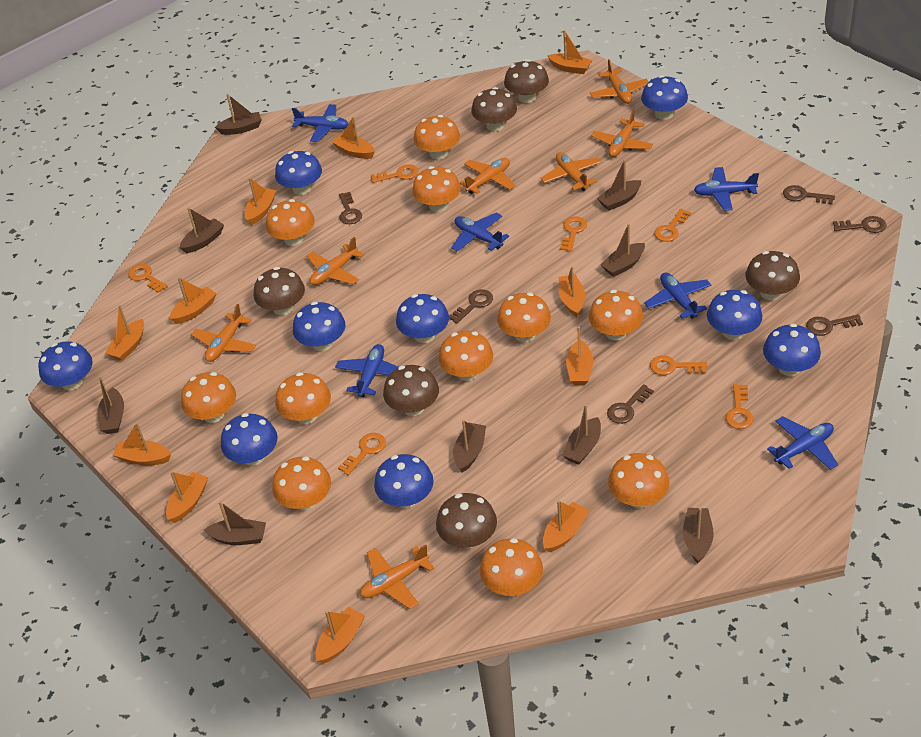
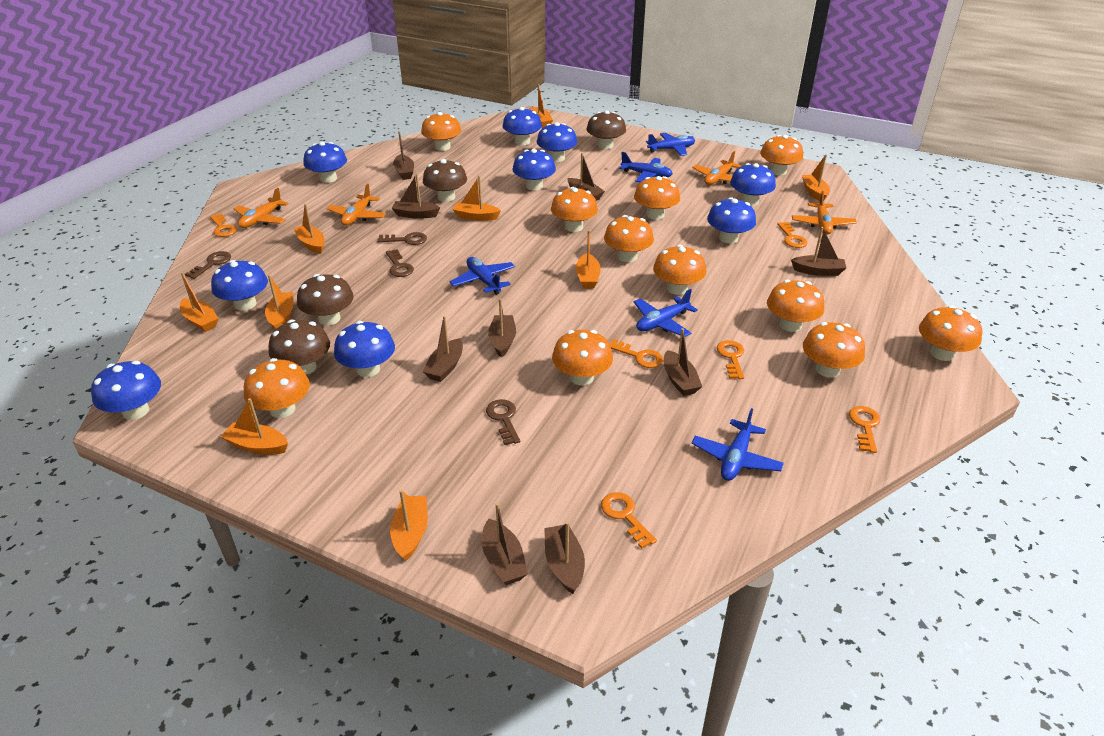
blue plane: 6 -> 5
brown key: 6 -> 4
brown mushroom: 6 -> 4
orange boat: 11 -> 9
orange key: 7 -> 6
orange plane: 7 -> 4

